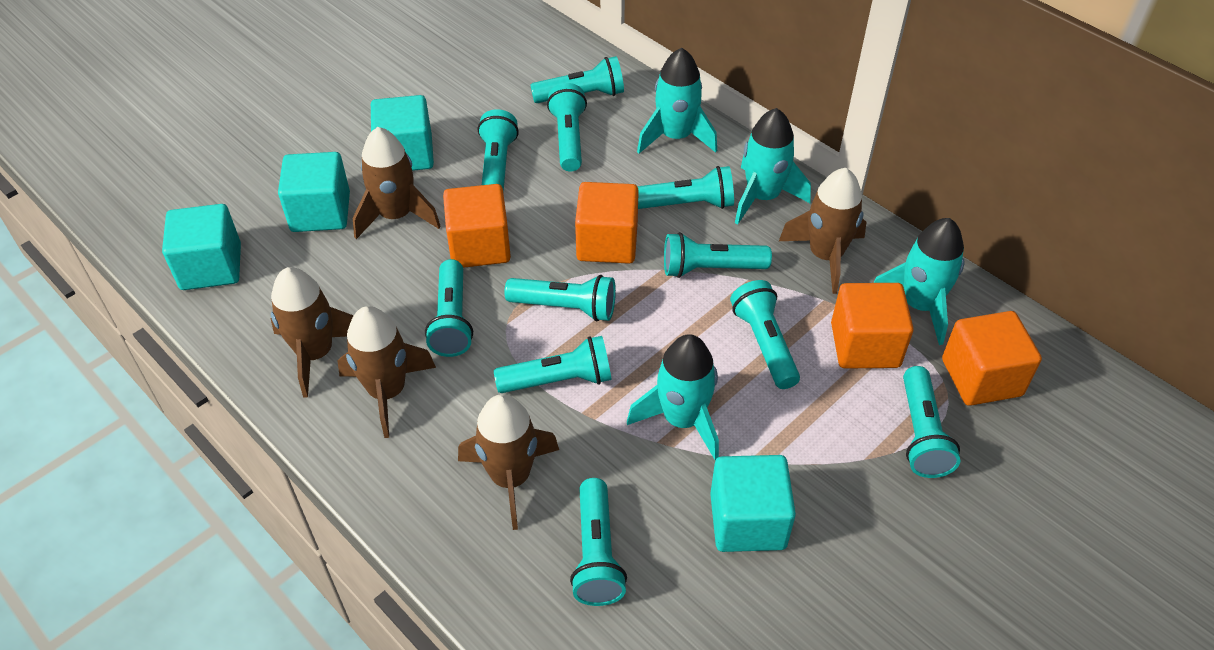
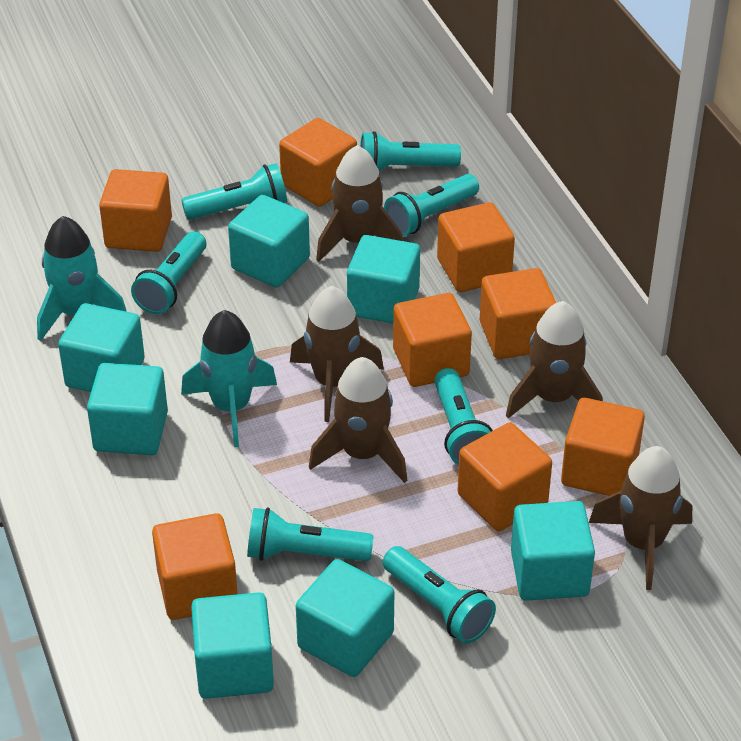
orange cube: 4 -> 8
turquoise cube: 4 -> 7
turquoise flashlight: 11 -> 7
turquoise rocket: 4 -> 2

